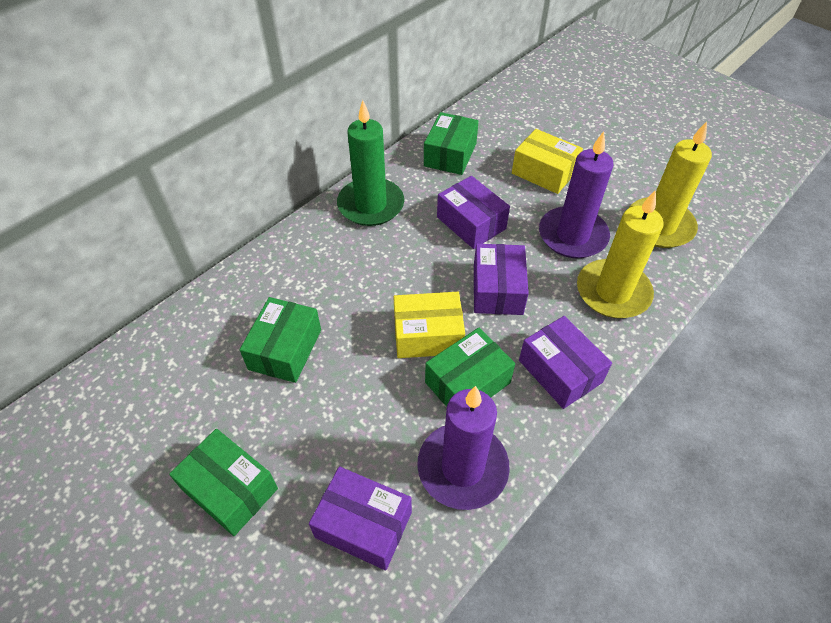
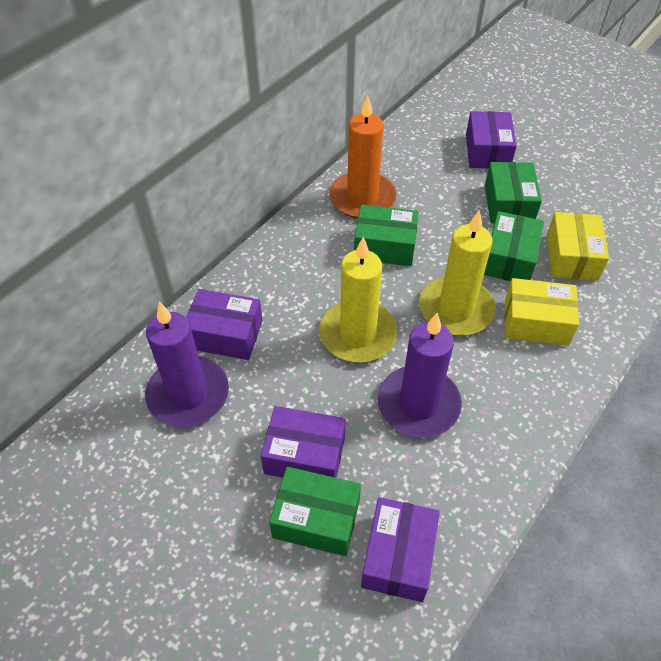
green candle: 1 -> 0
orange candle: 0 -> 1

